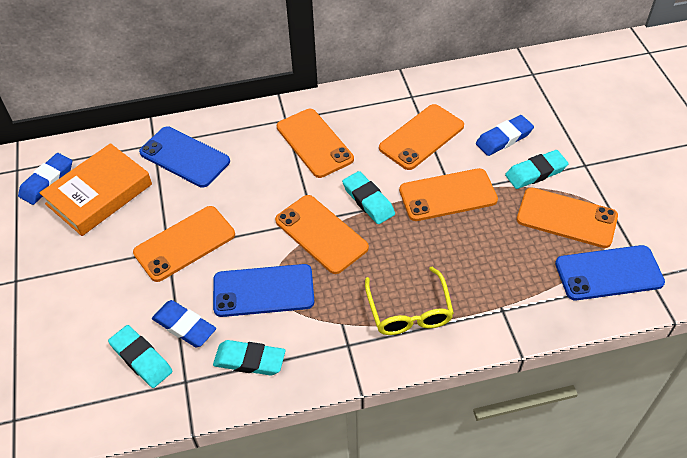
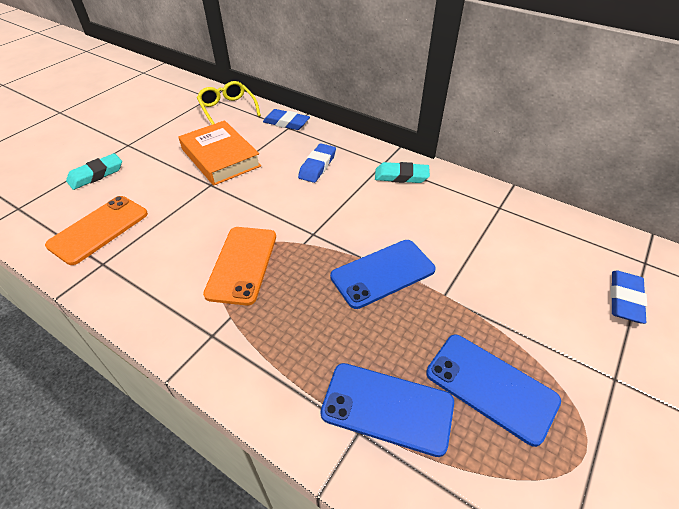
orange phone: 6 -> 2
turquoise eraser: 4 -> 2

